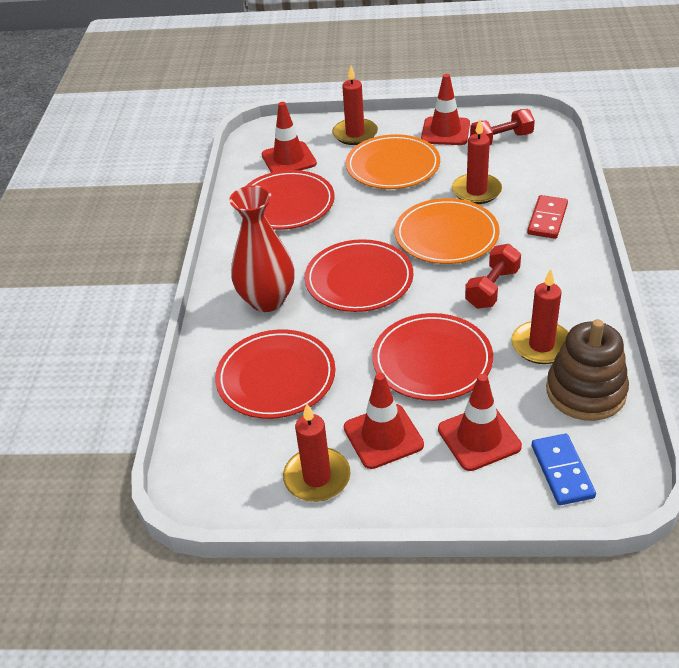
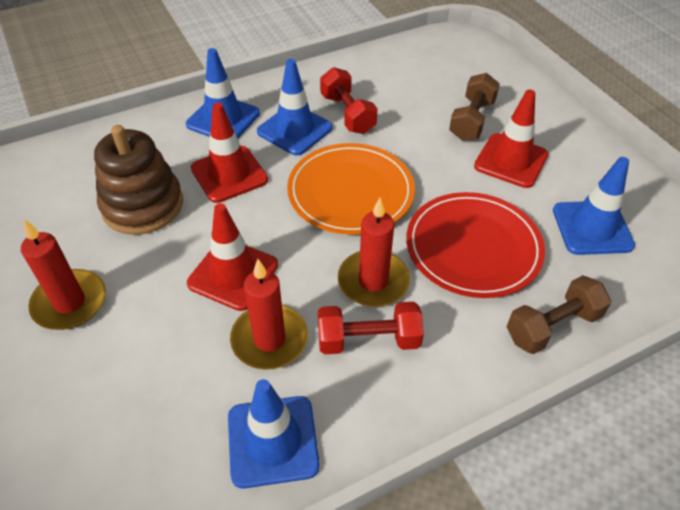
blue domino: 1 -> 0
blue traffic cone: 0 -> 4
brown dumbbell: 0 -> 2
orange plate: 2 -> 1
red candle: 4 -> 3
red domino: 1 -> 0
red plate: 4 -> 1
red traffic cone: 4 -> 3
red vase: 1 -> 0

